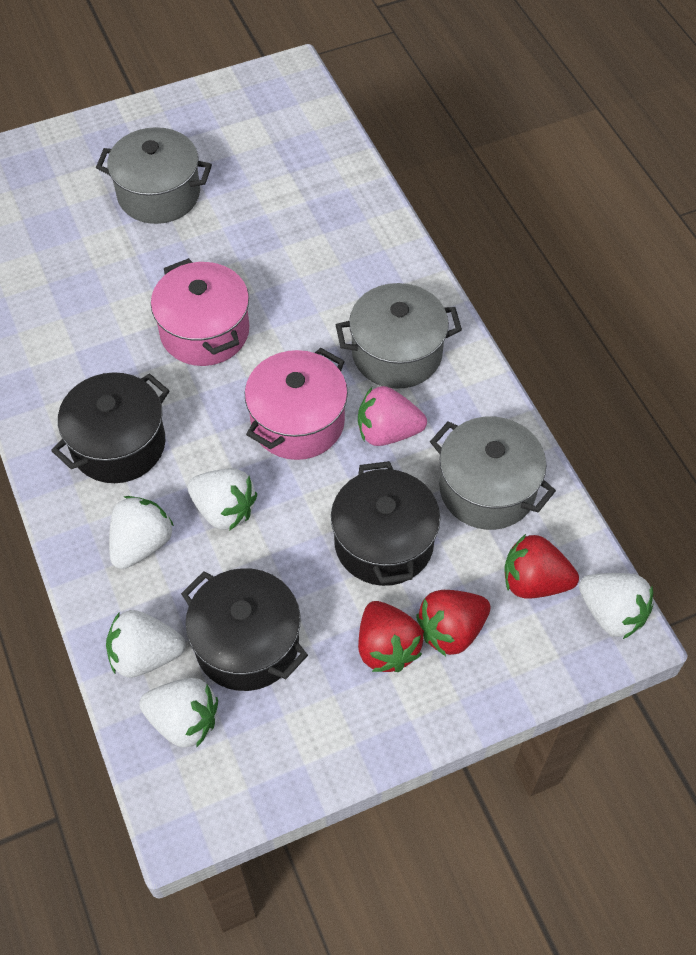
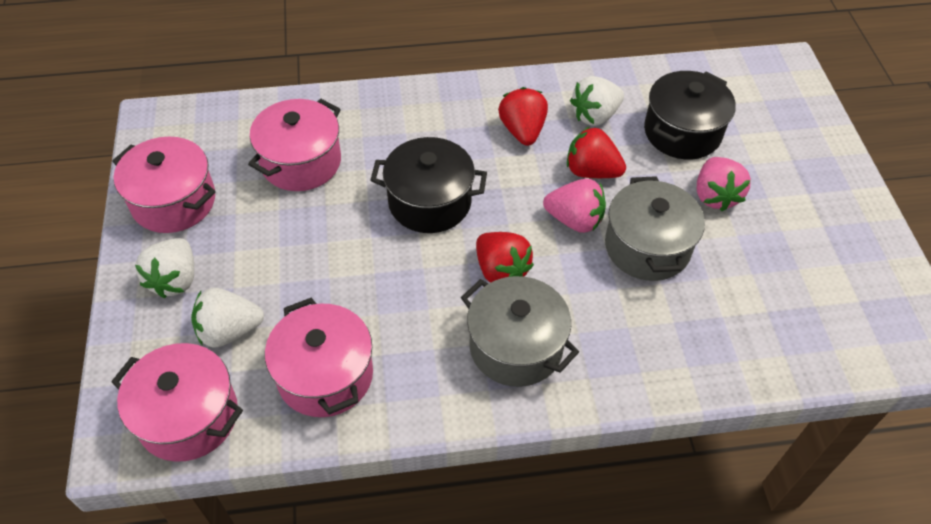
black pot: 3 -> 2
grey pot: 3 -> 2
pink pot: 2 -> 4
pink strawberry: 1 -> 2
white strawberry: 5 -> 3

